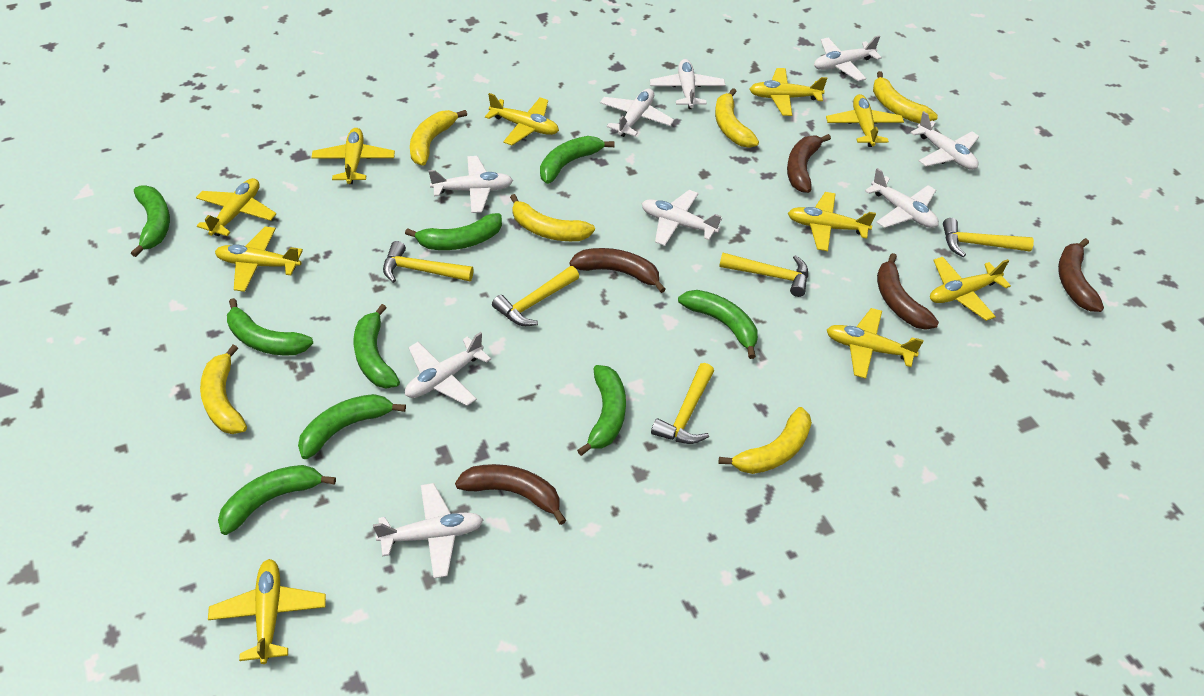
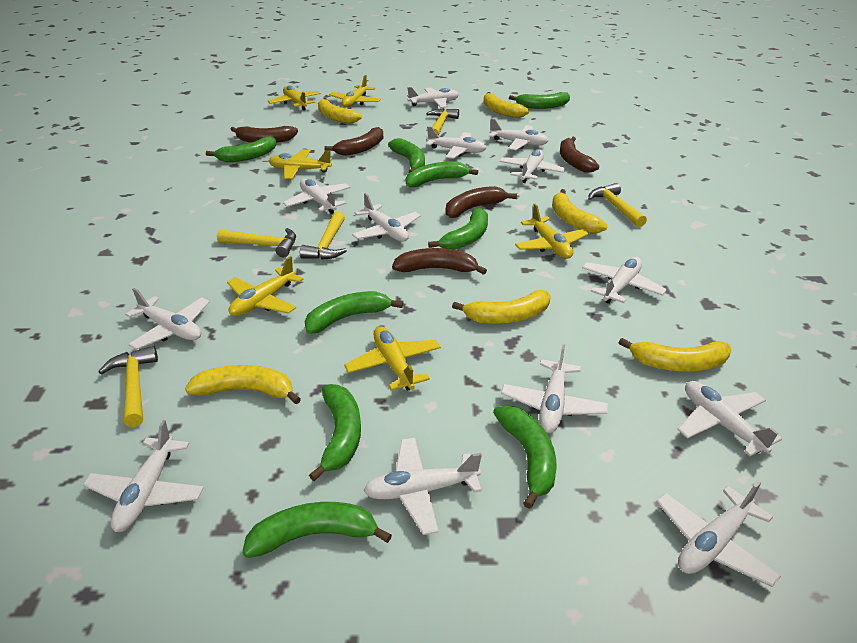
white plane: 9 -> 13
yellow plane: 10 -> 6

